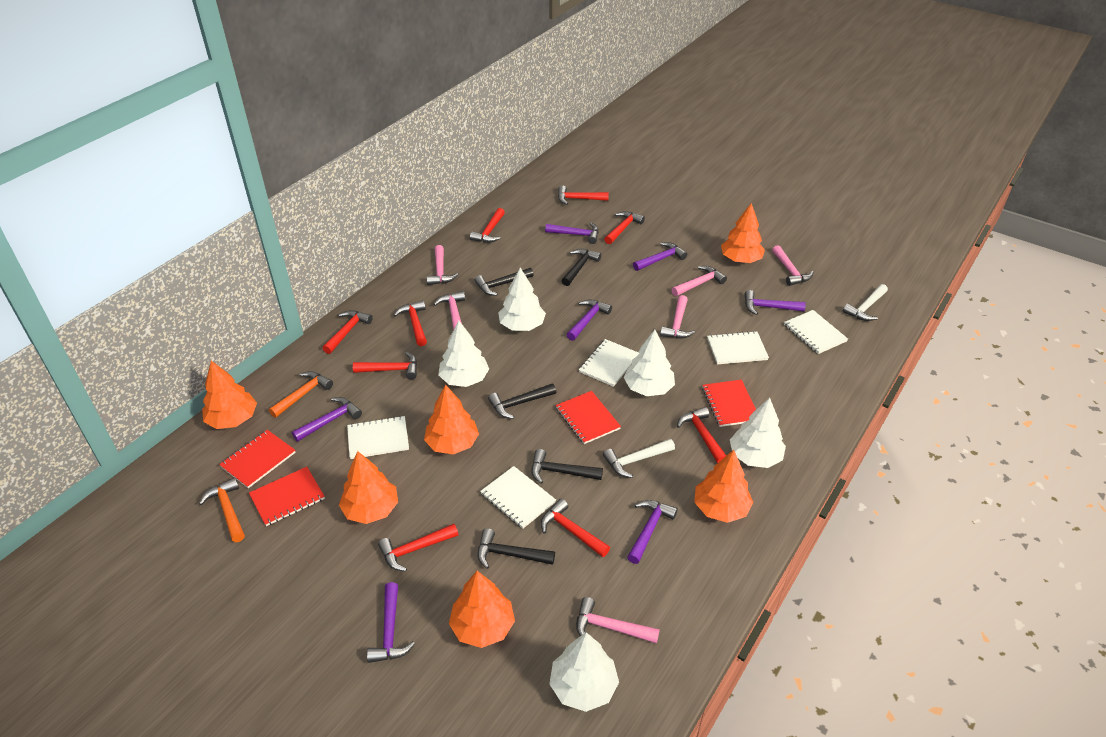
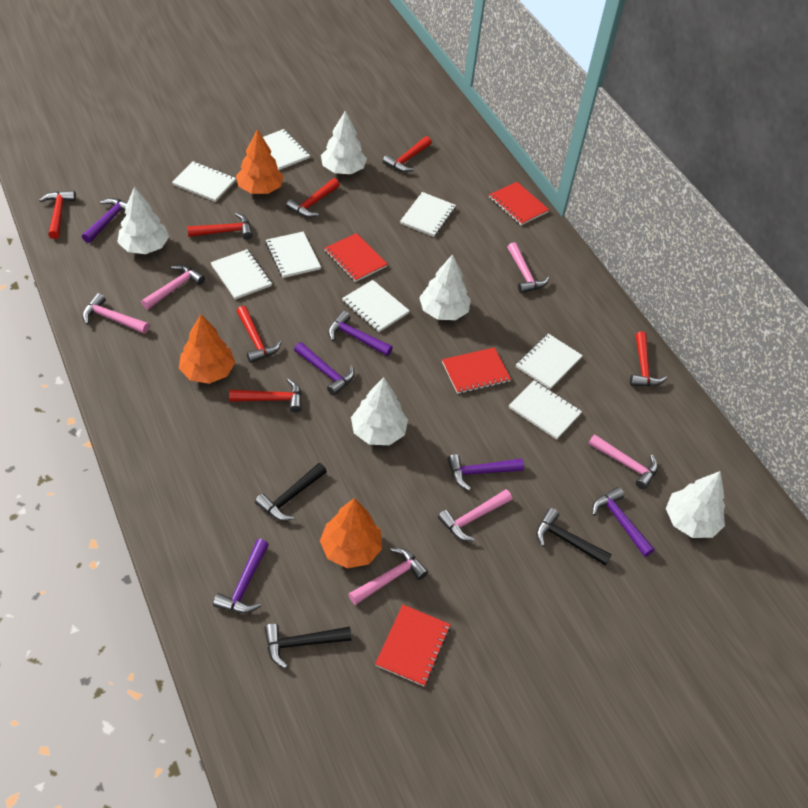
black hammer: 5 -> 3
orange hammer: 2 -> 0
orange tree: 6 -> 3
purple hammer: 7 -> 6
red hammer: 9 -> 7
white hammer: 2 -> 0
white notebook: 5 -> 8

